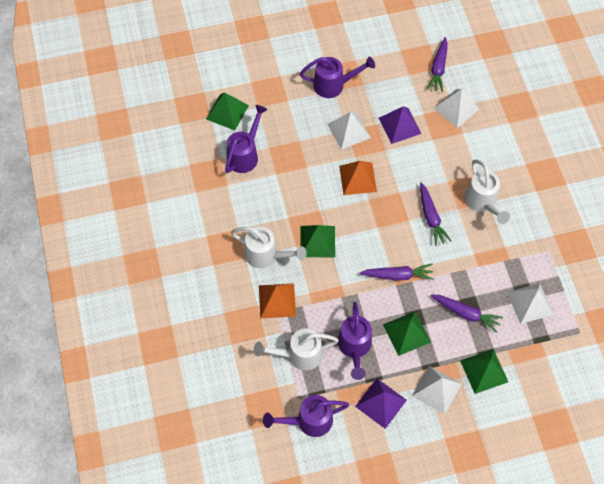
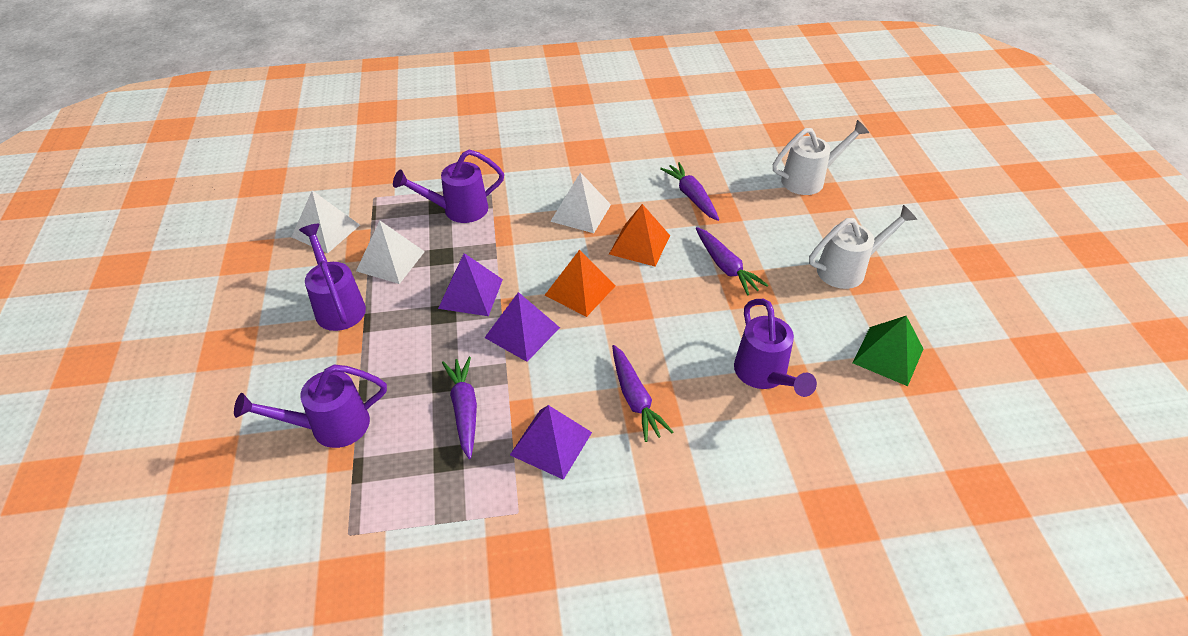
green pyramid: 4 -> 1
purple pyramid: 2 -> 3
white pyramid: 4 -> 3
white watering can: 3 -> 2

